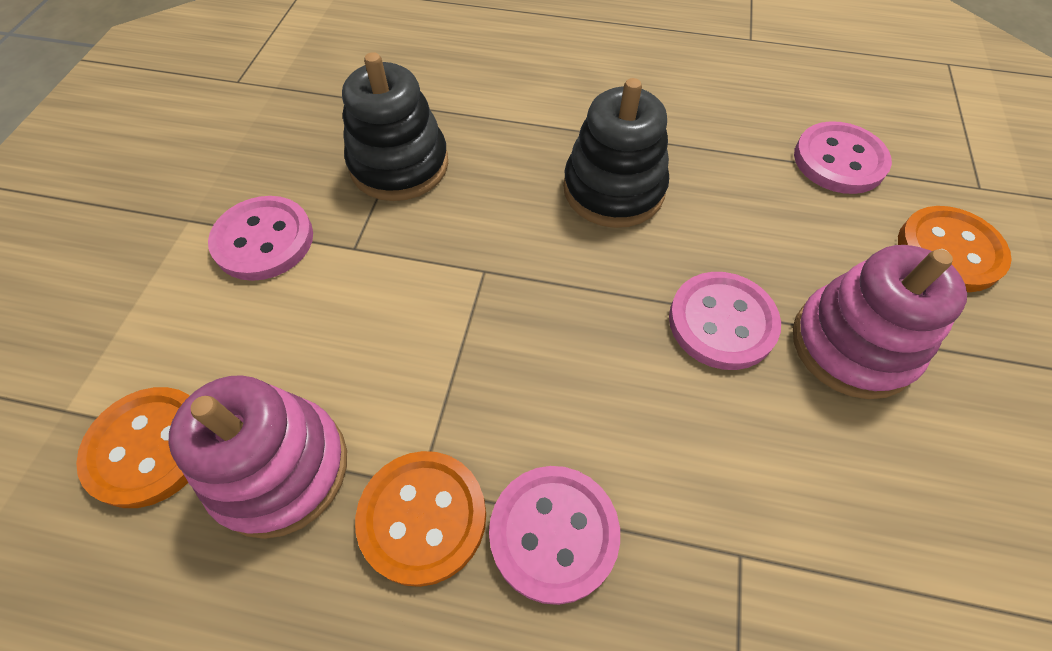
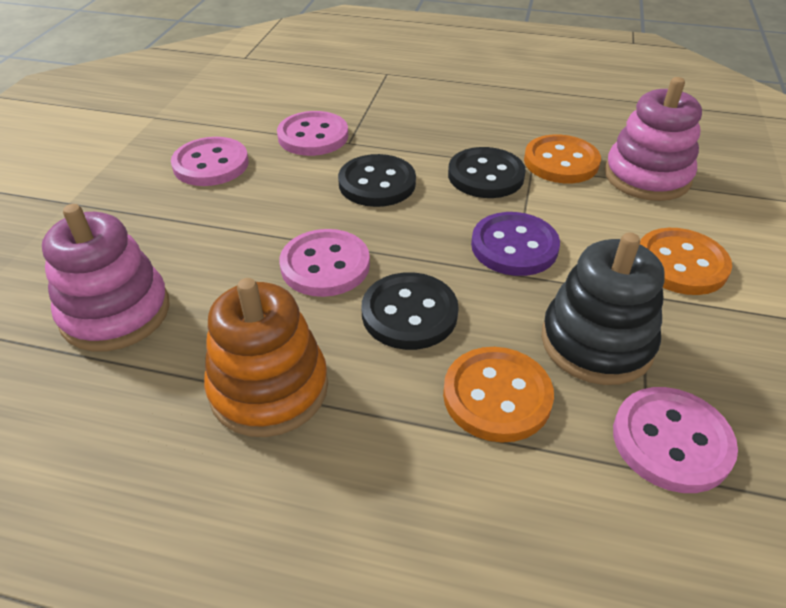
black button: 0 -> 3
black stacking toy: 2 -> 1
orange stacking toy: 0 -> 1
purple button: 0 -> 1

